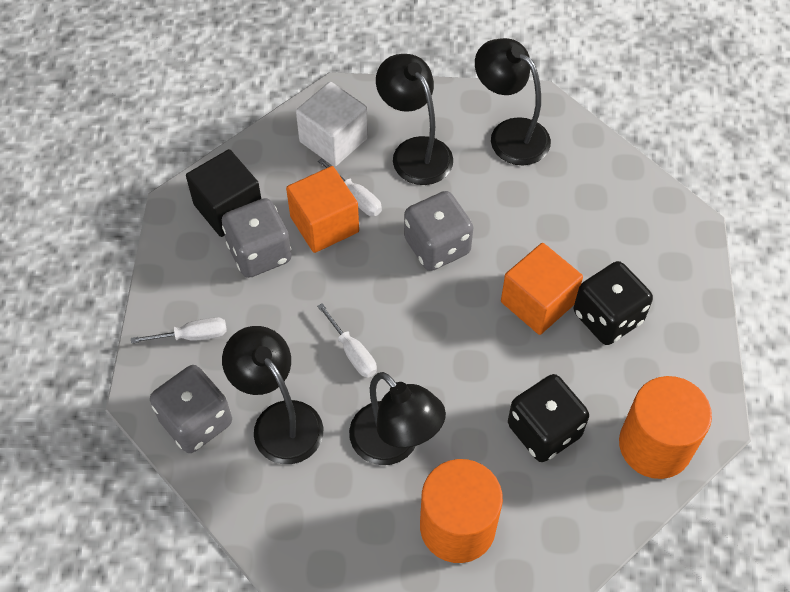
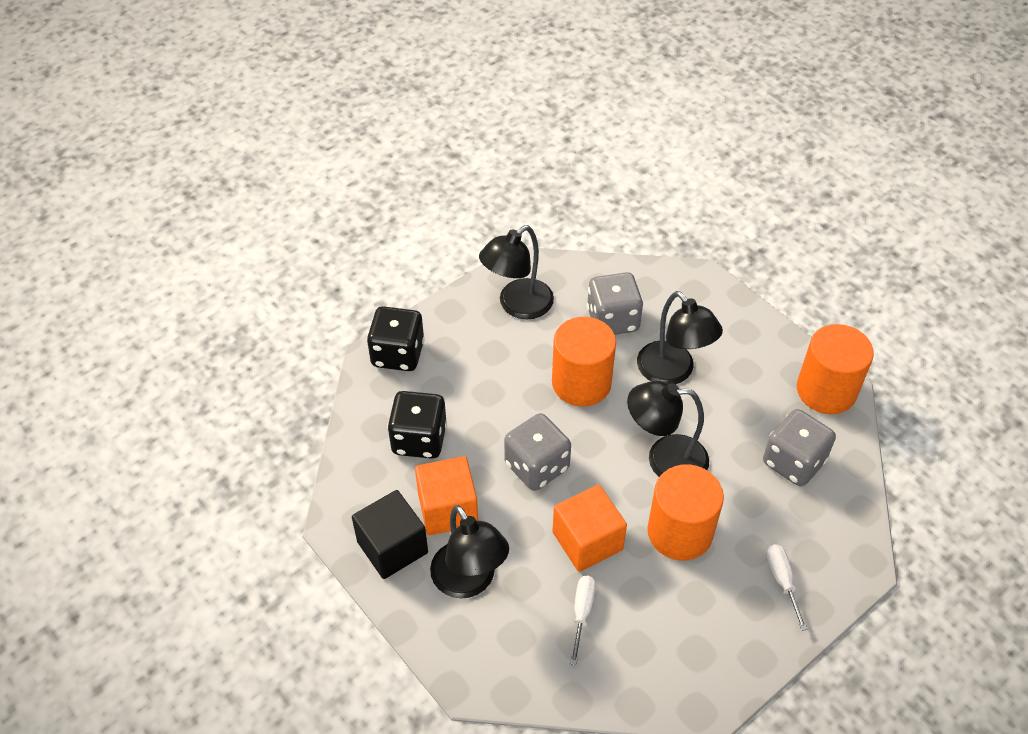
orange cylinder: 2 -> 3
white cube: 1 -> 0
white screwdriver: 3 -> 2

